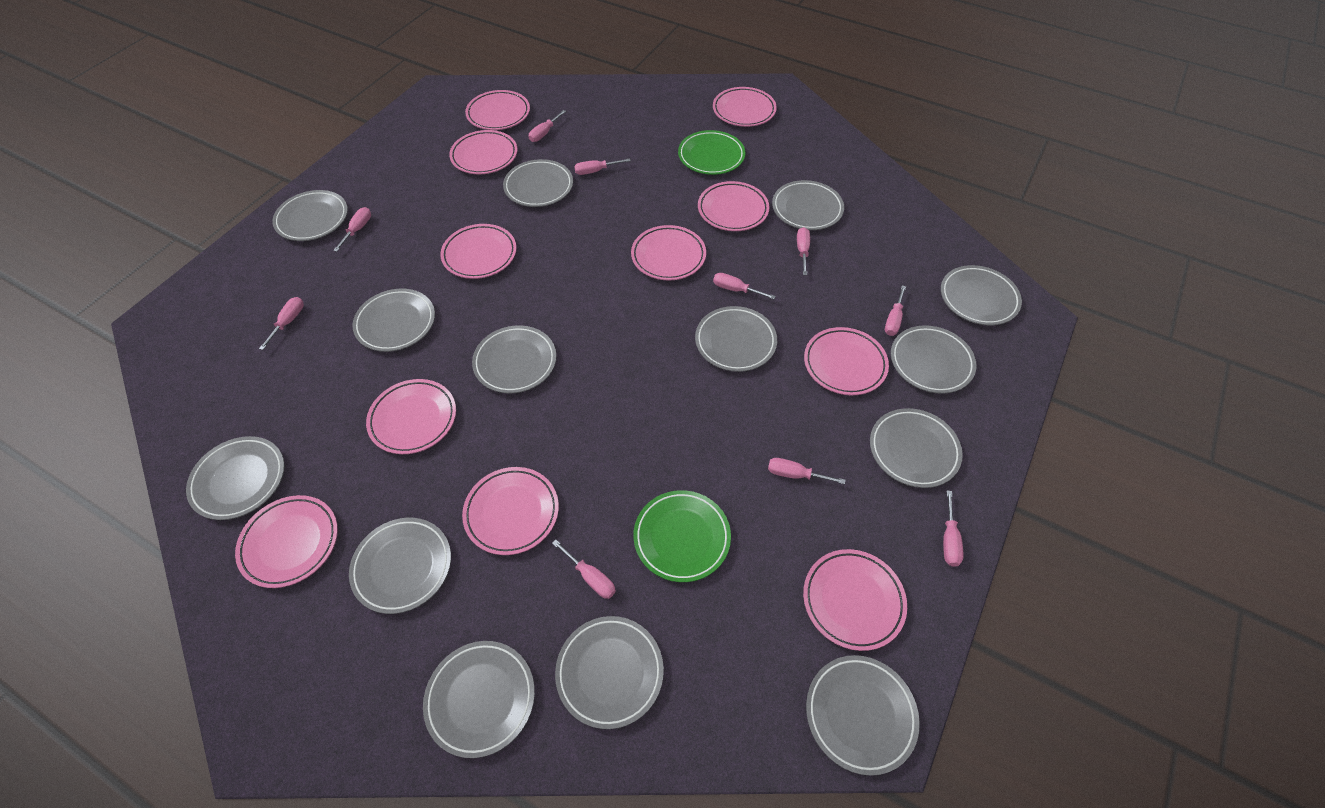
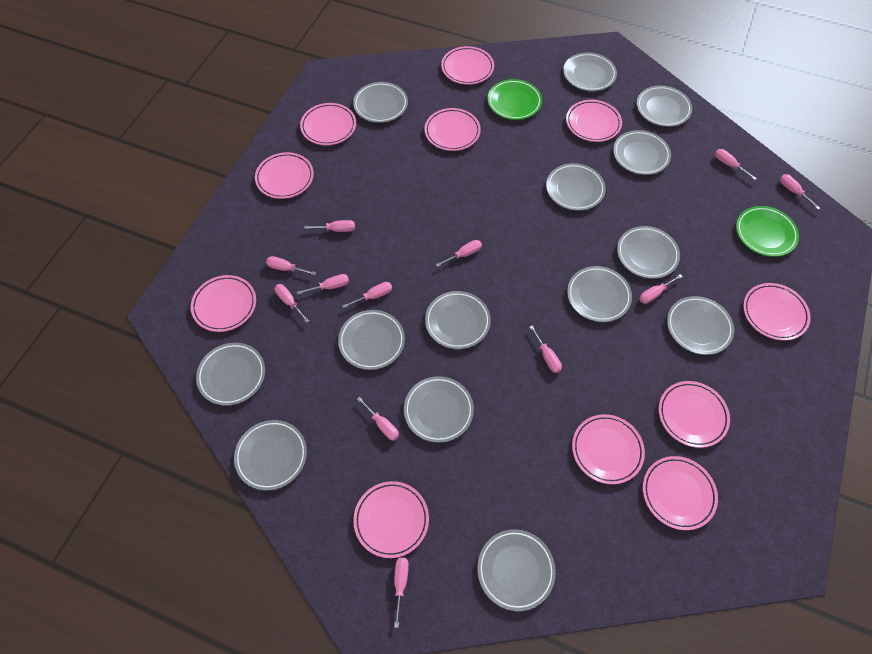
pink screwdriver: 10 -> 12

